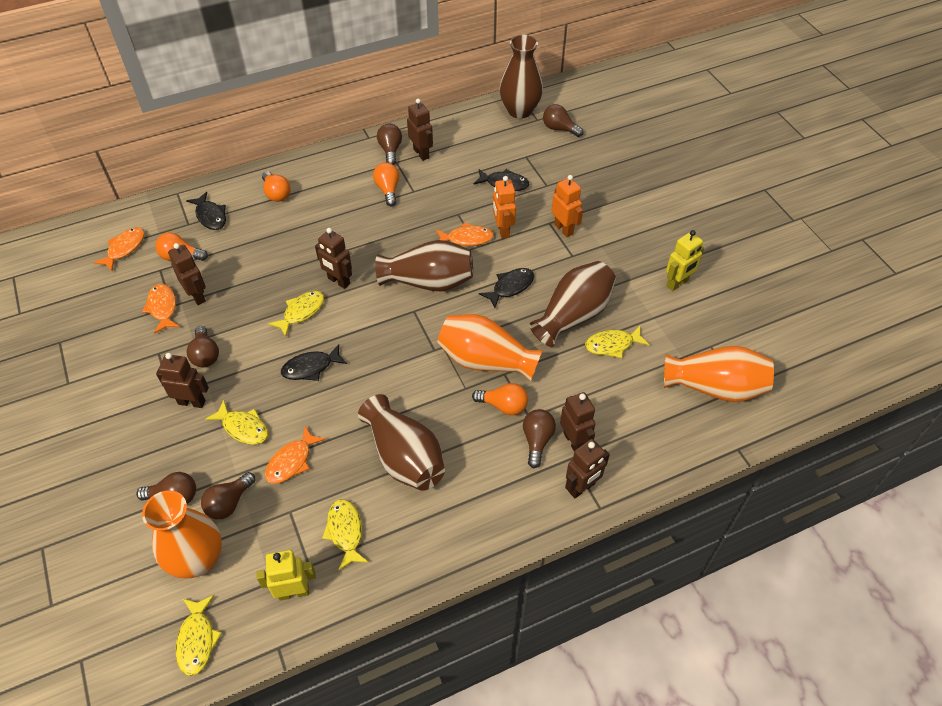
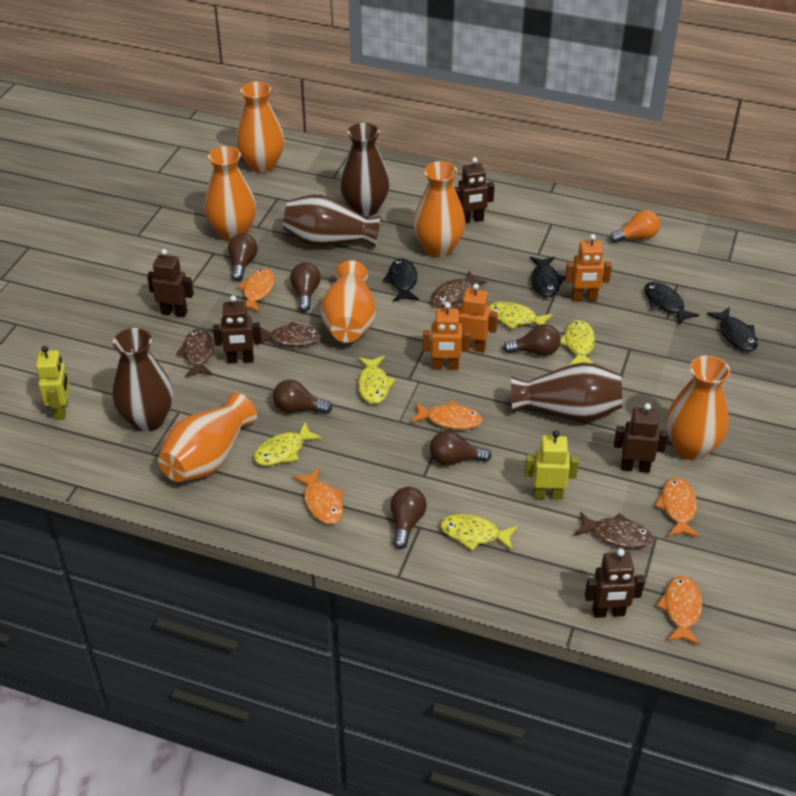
brown fish: 0 -> 4
brown robot: 6 -> 5
orange fish: 4 -> 5
orange light bulb: 4 -> 1
orange robot: 2 -> 3
orange vase: 3 -> 6

